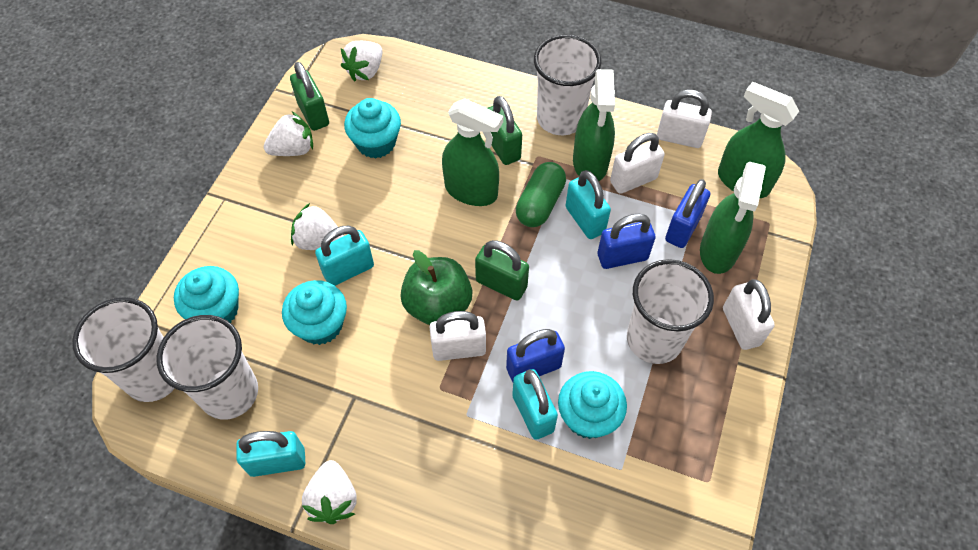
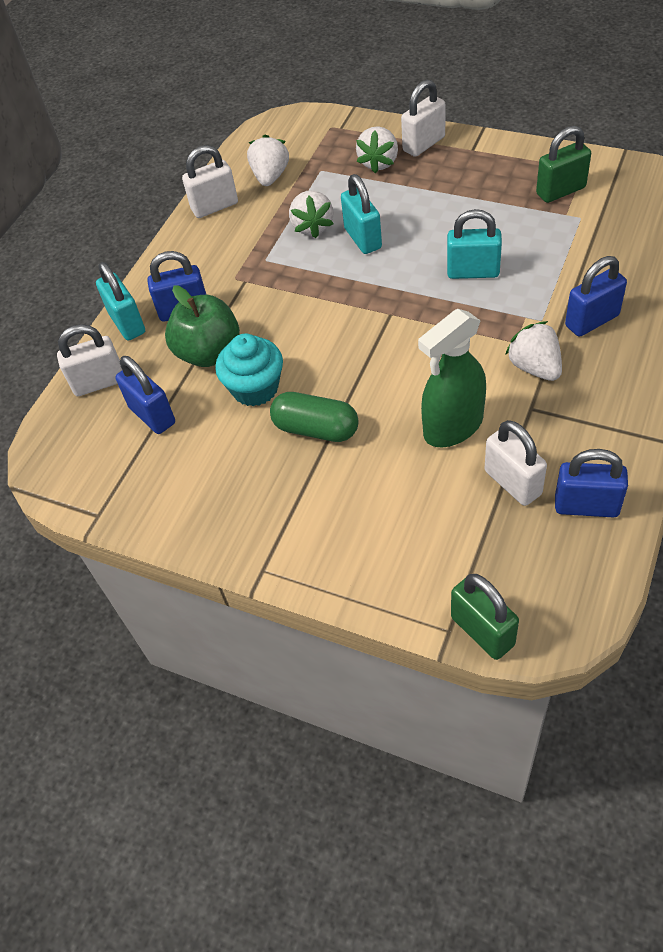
blue padlock: 3 -> 4
green padlock: 3 -> 2
green spray bottle: 4 -> 1
turquoise cupcake: 4 -> 1
turquoise padlock: 4 -> 3
white cup: 4 -> 0

